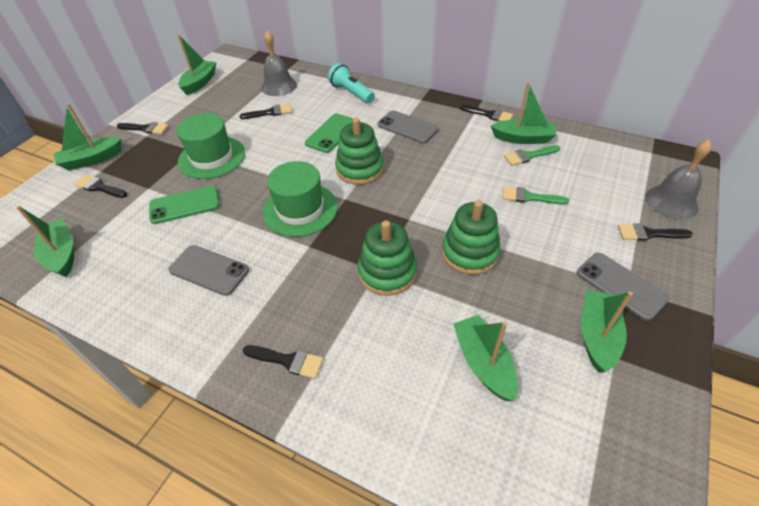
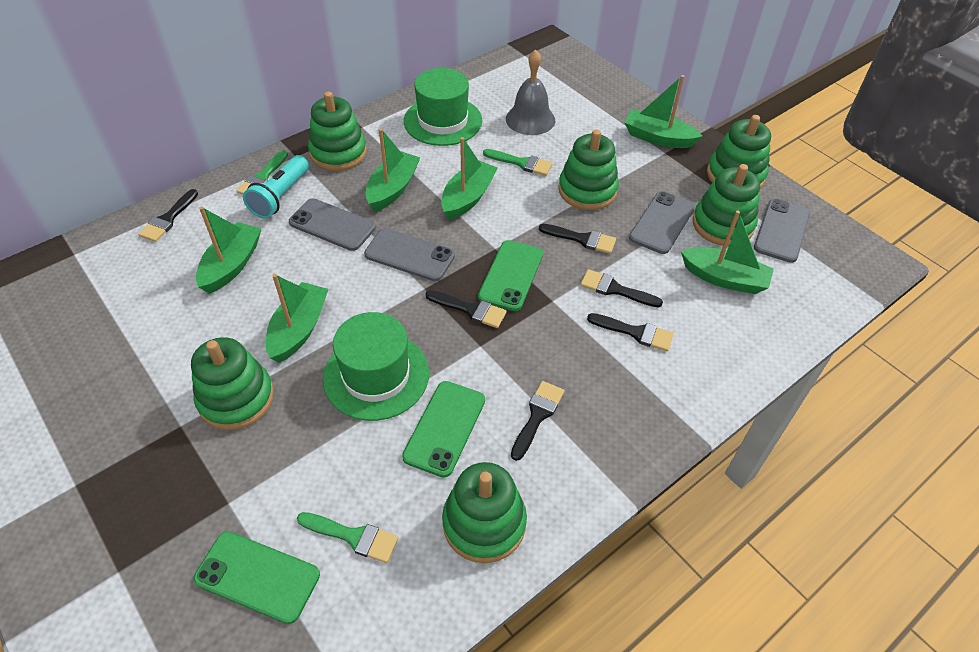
green brush: 2 -> 3
green phone: 2 -> 3
green stacking toy: 3 -> 6
grey bell: 2 -> 1
grey phone: 3 -> 4

